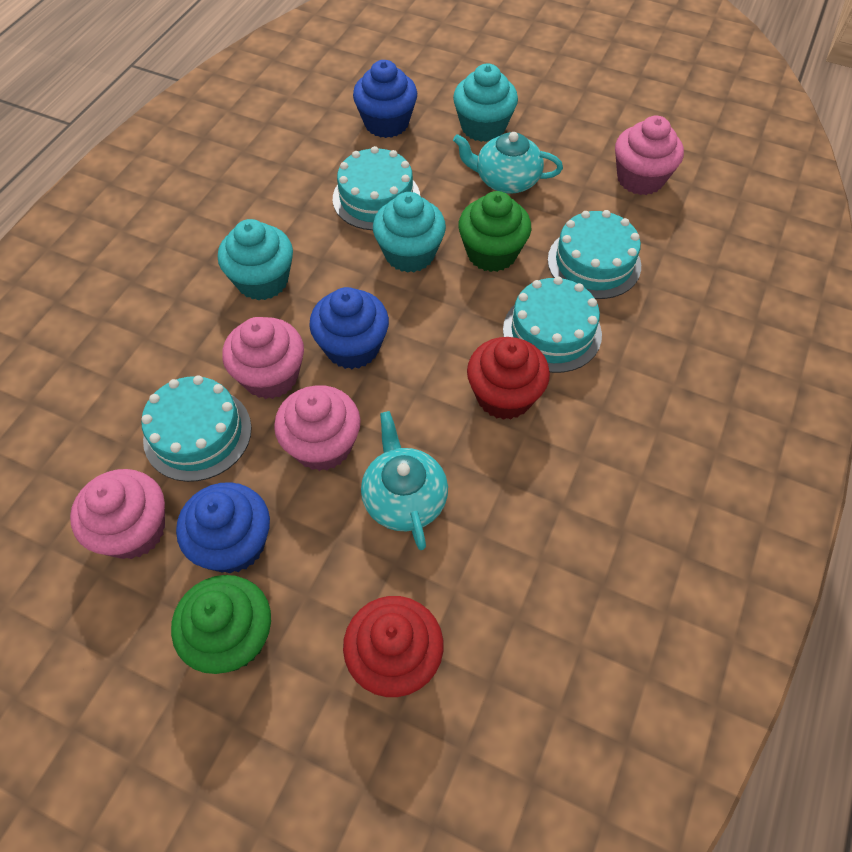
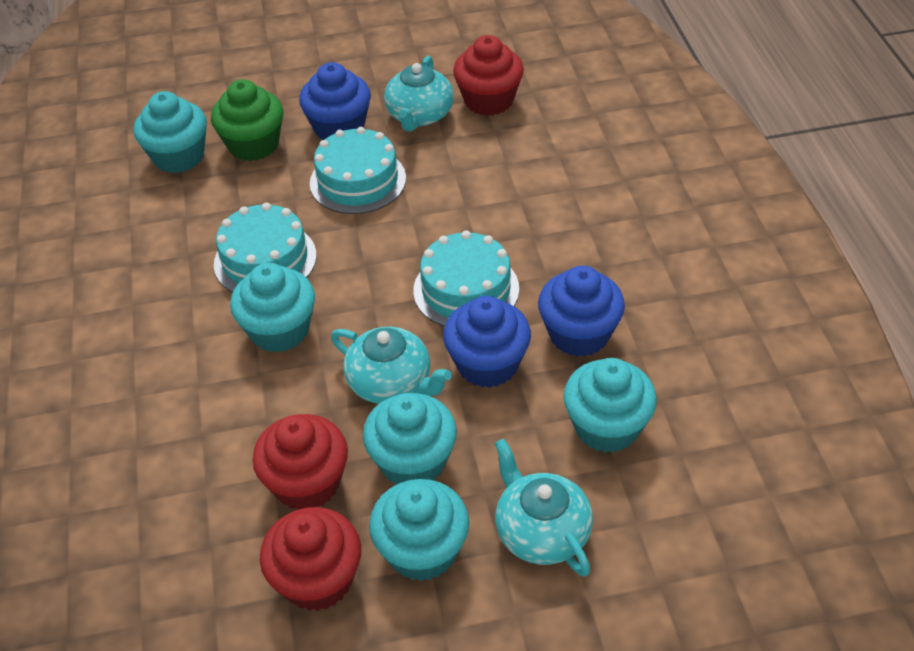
green cupcake: 2 -> 1
pink cupcake: 4 -> 0
red cupcake: 2 -> 3
turquoise cake: 4 -> 3
turquoise cupcake: 3 -> 5
turquoise teapot: 2 -> 3

